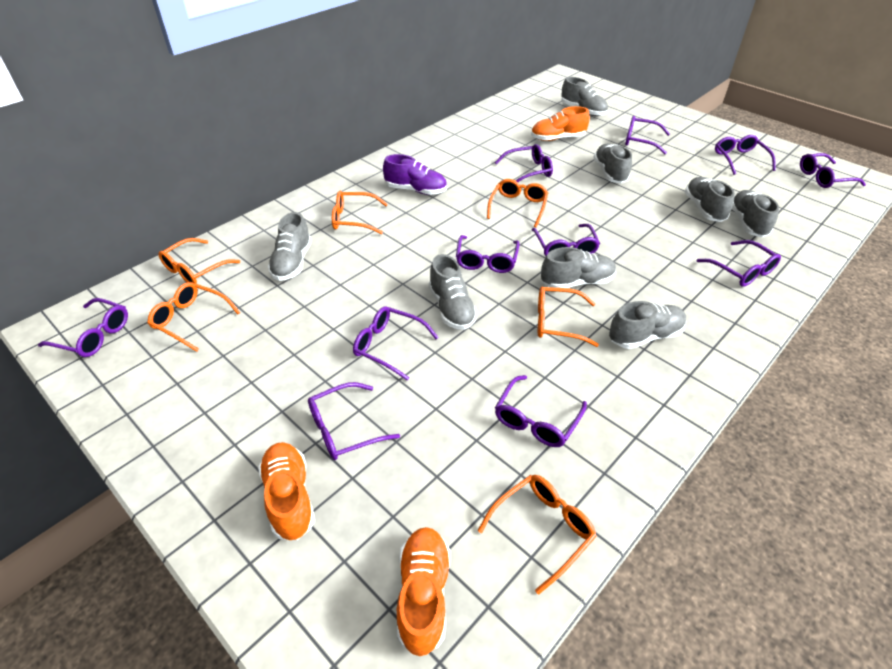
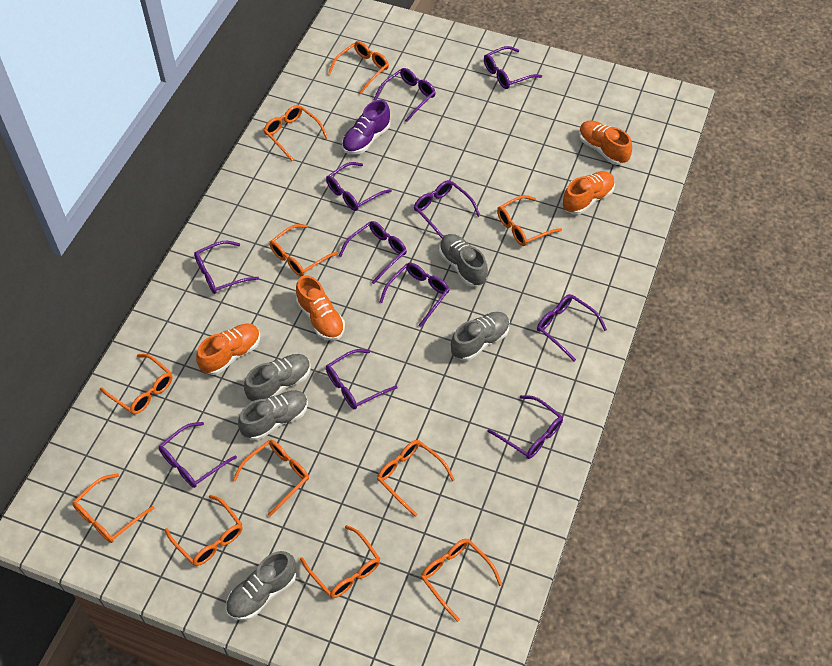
grey shoe: 8 -> 5
orange glasses: 6 -> 11
orange shoe: 3 -> 4

